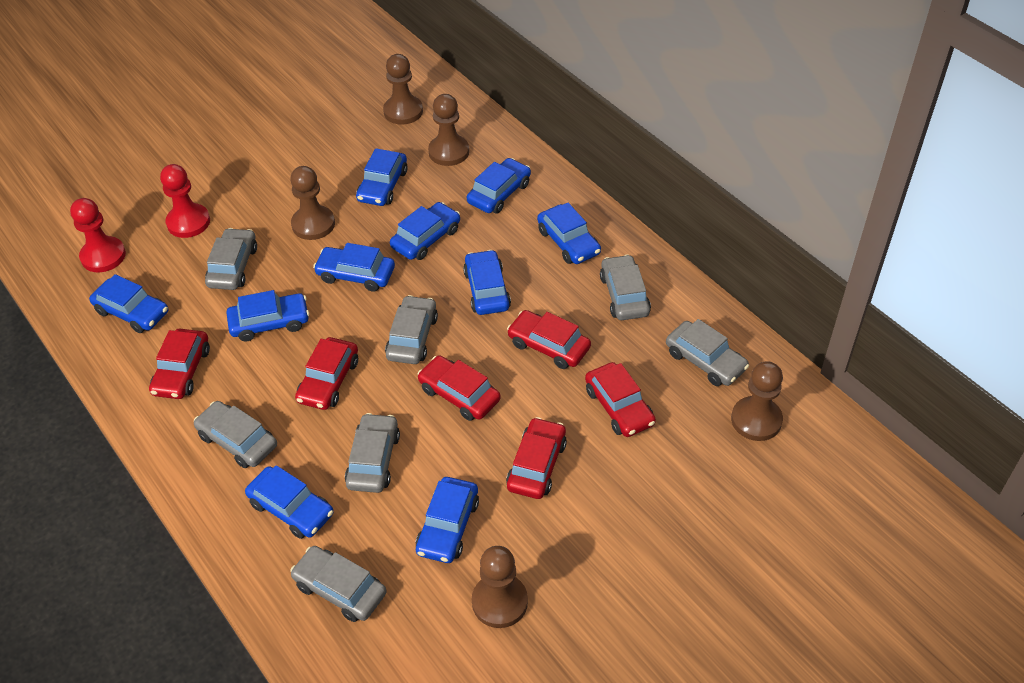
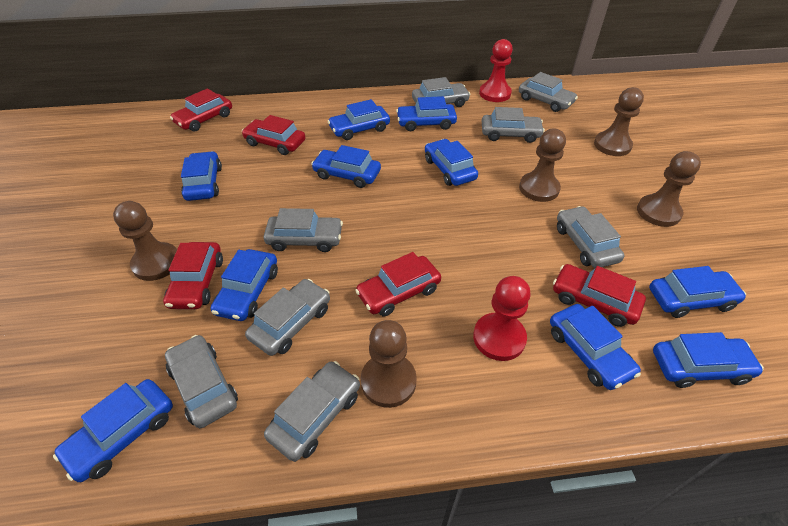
grey car: 7 -> 8
red car: 6 -> 5

